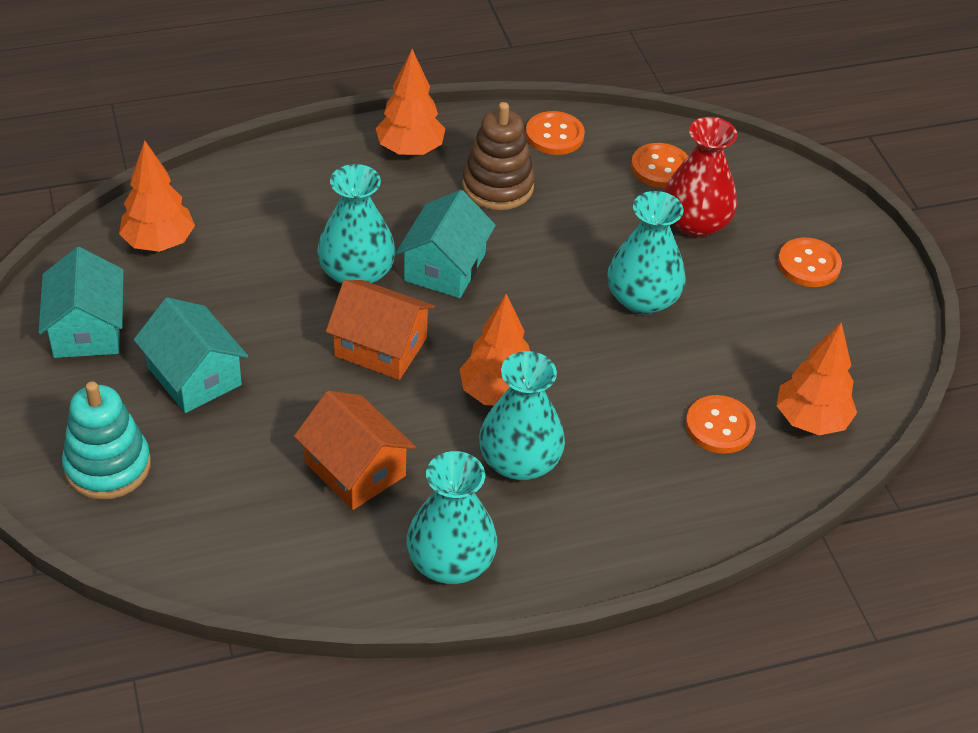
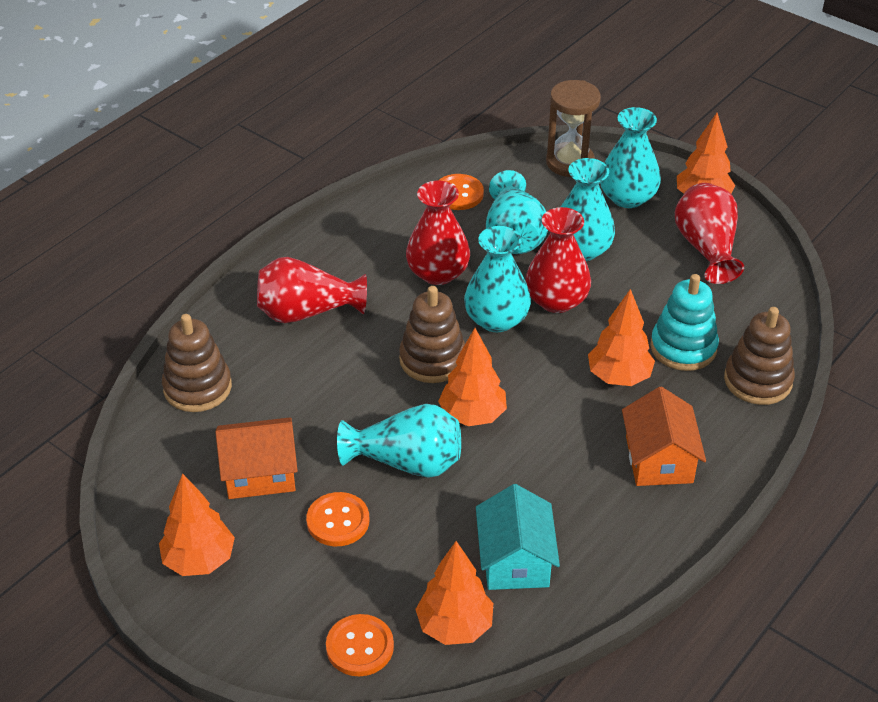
brown hourglass: 0 -> 1
brown stacking toy: 1 -> 3
orange button: 4 -> 3
orange tree: 4 -> 5
red vase: 1 -> 4
turquoise house: 3 -> 1
turquoise vase: 4 -> 5

